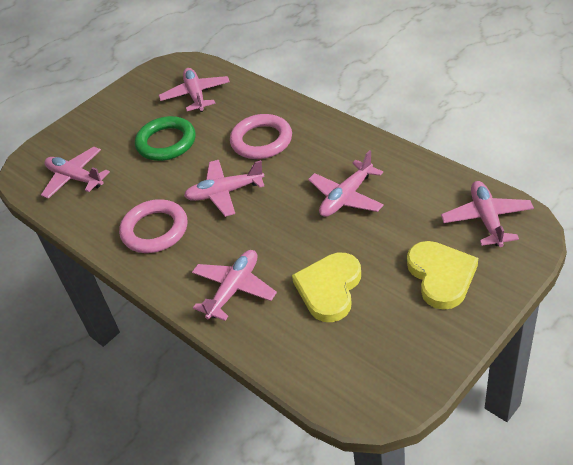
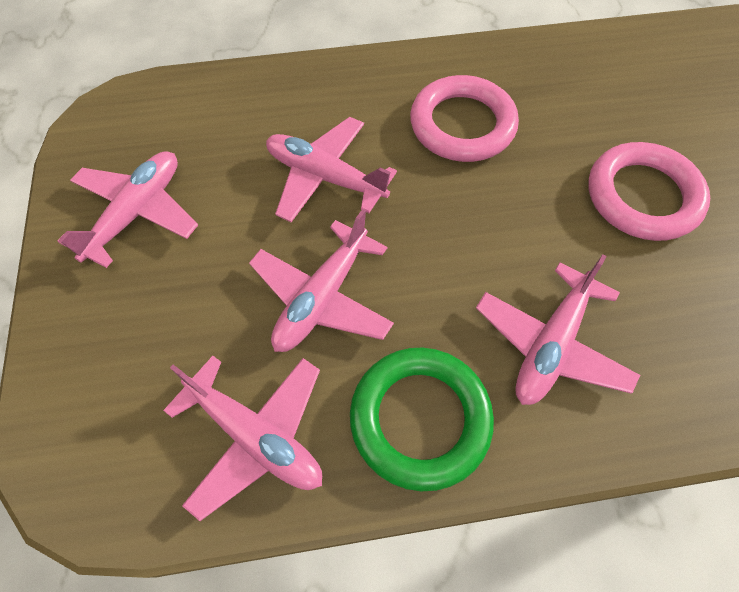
pink plane: 6 -> 5
yellow heart: 2 -> 0

